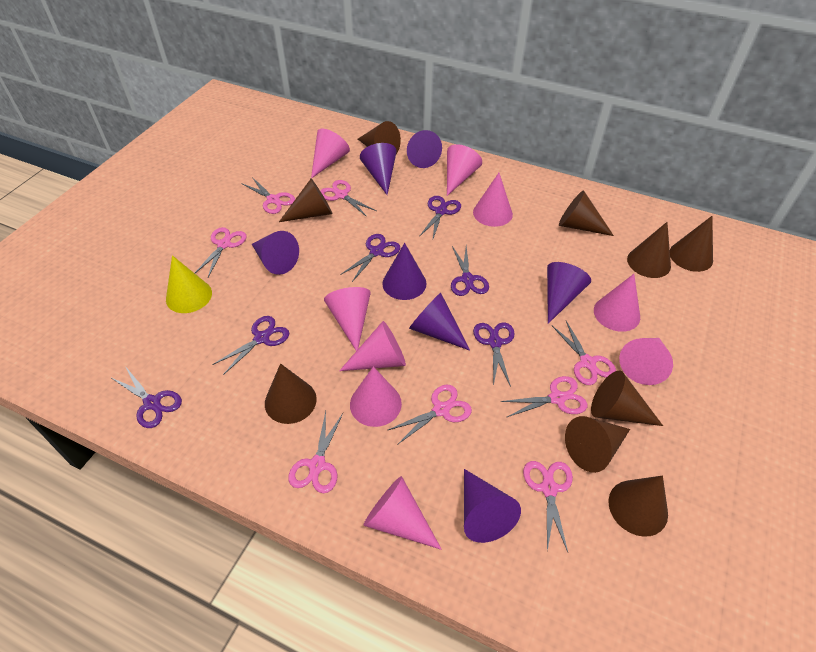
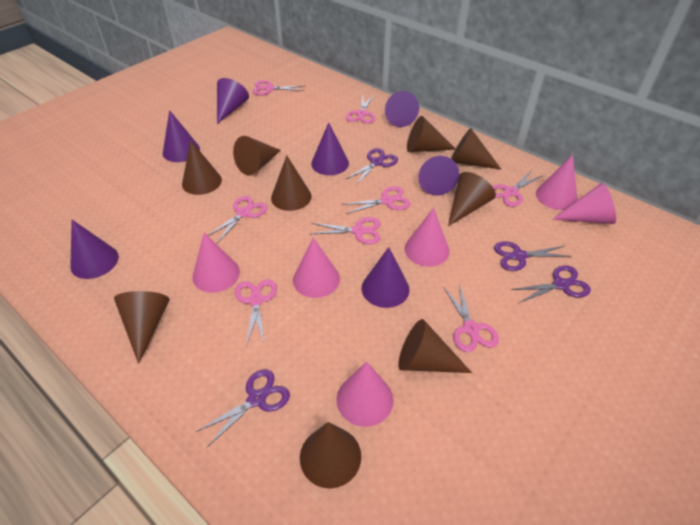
pink cone: 9 -> 6
purple scissors: 6 -> 4
yellow cone: 1 -> 0

